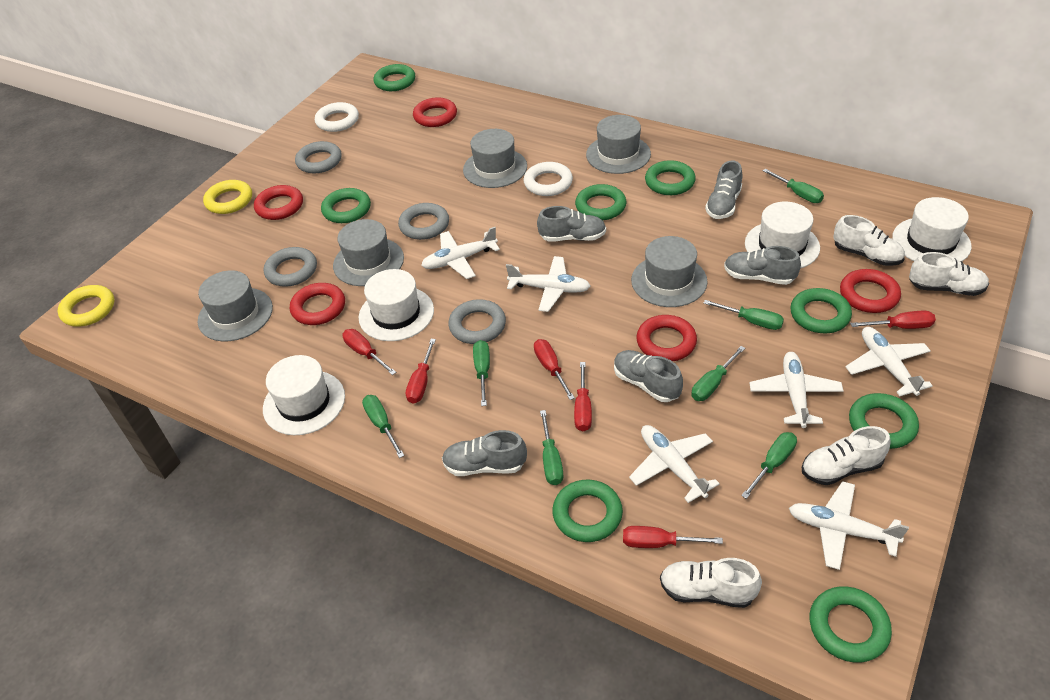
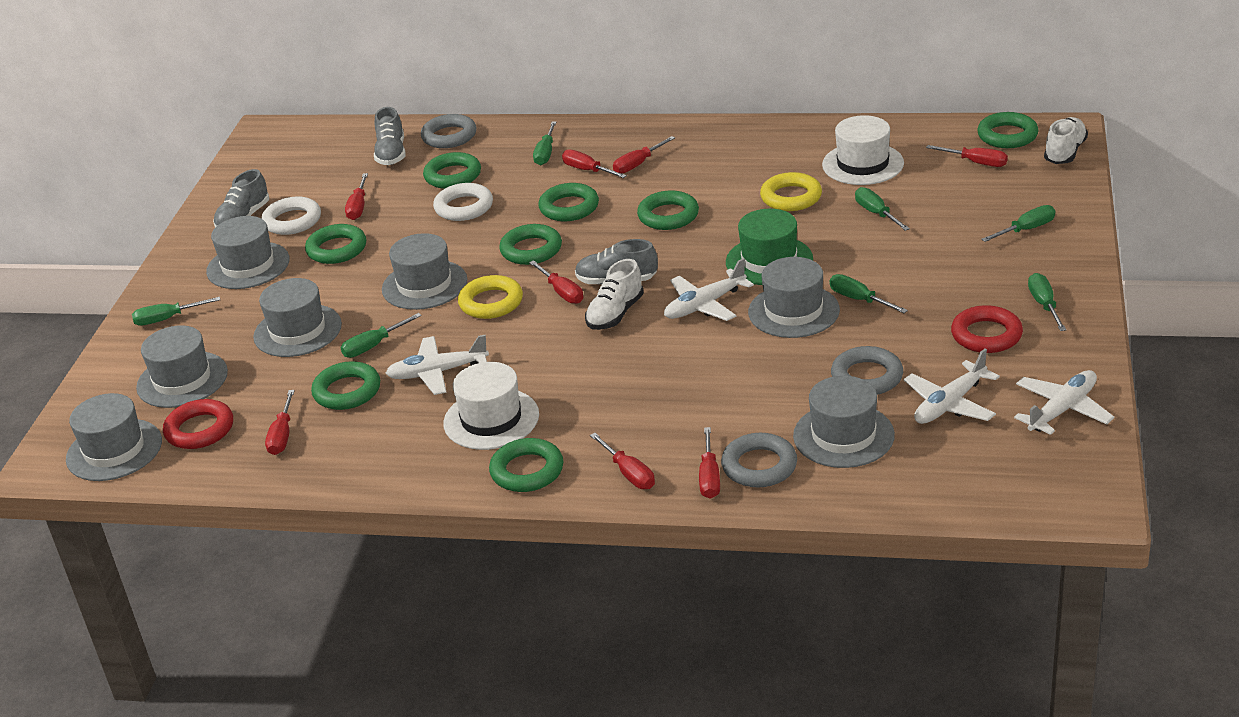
green hat: 0 -> 1
grey hat: 5 -> 7
grey ring: 4 -> 3
grey shoe: 5 -> 3
red ring: 5 -> 2
red screwdriver: 6 -> 8
white hat: 4 -> 2
white plane: 6 -> 4
white shoe: 4 -> 2

